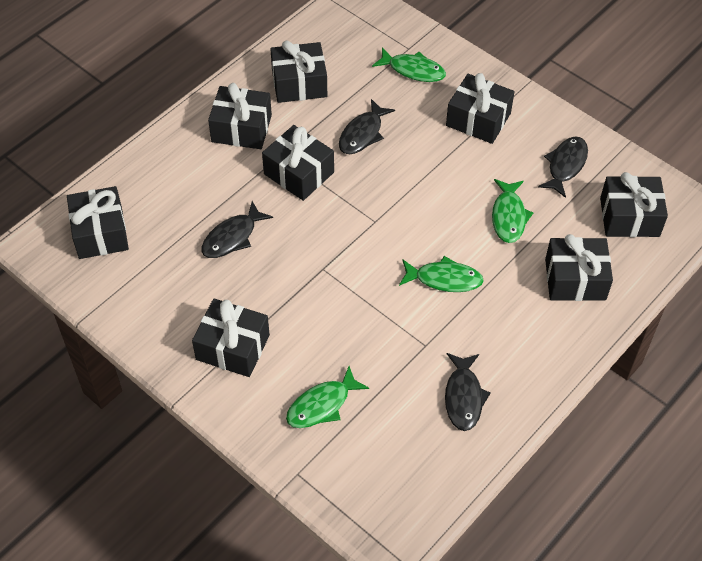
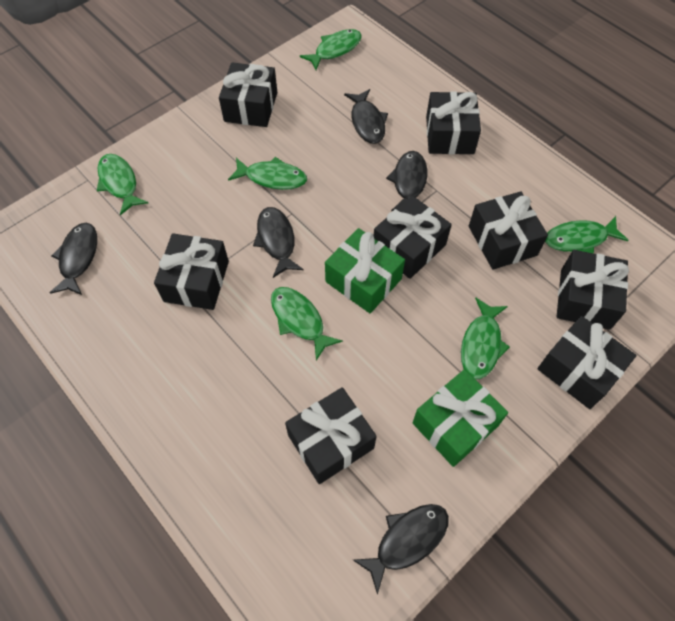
black fish: 4 -> 5
green fish: 4 -> 6
green gift: 0 -> 2

